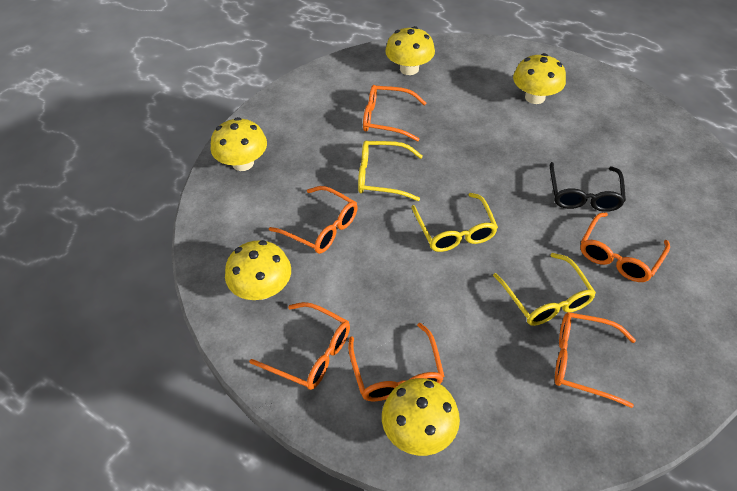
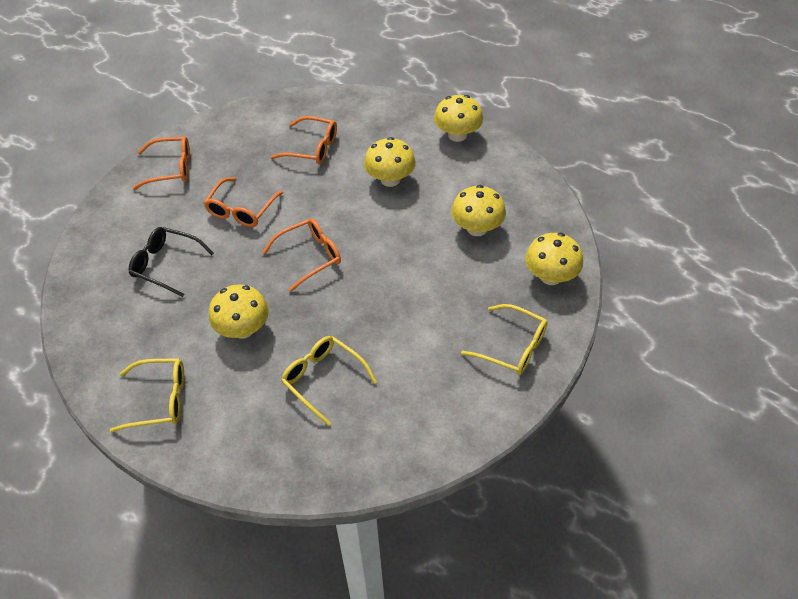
orange glasses: 6 -> 4

